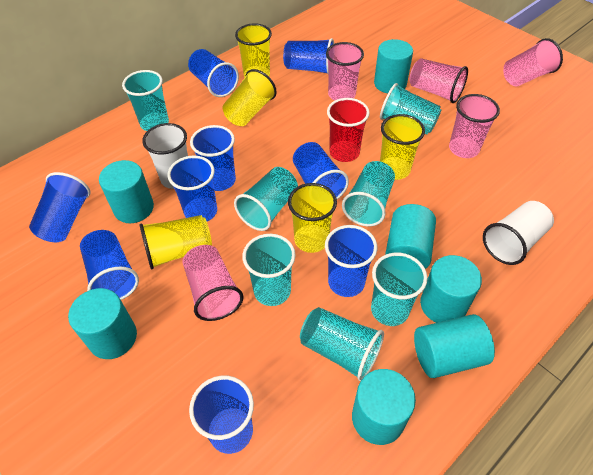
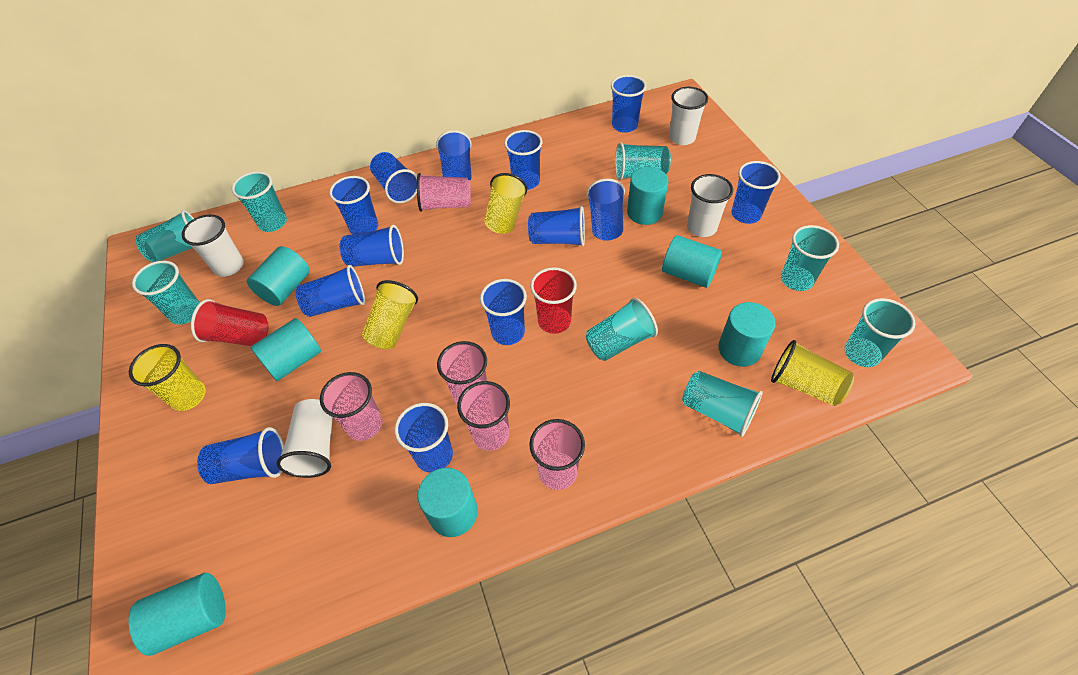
blue cup: 9 -> 13
red cup: 1 -> 2
turquoise cup: 7 -> 8
white cup: 2 -> 4
yellow cup: 5 -> 4

